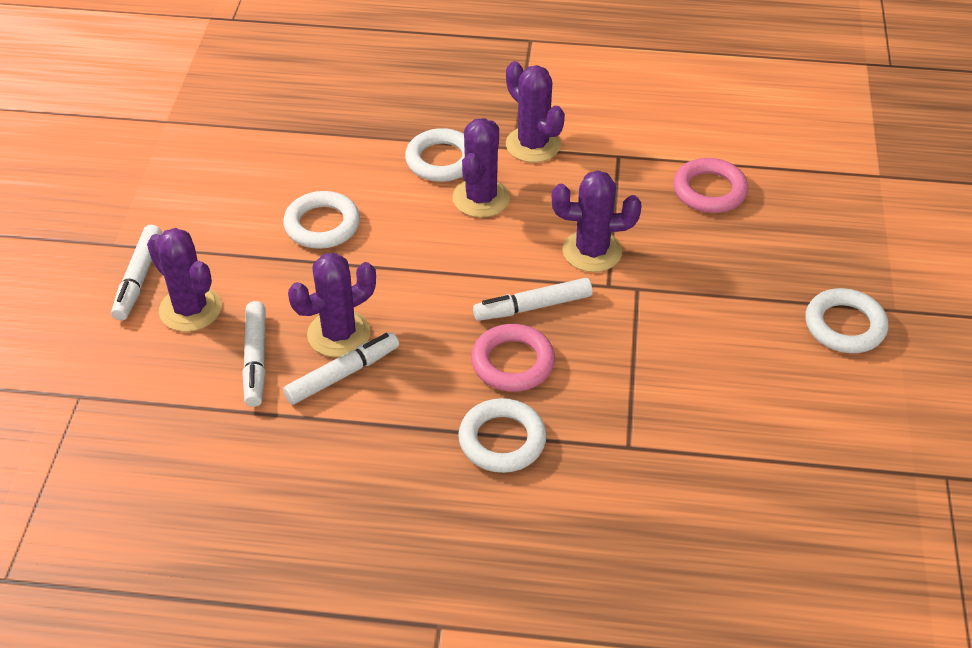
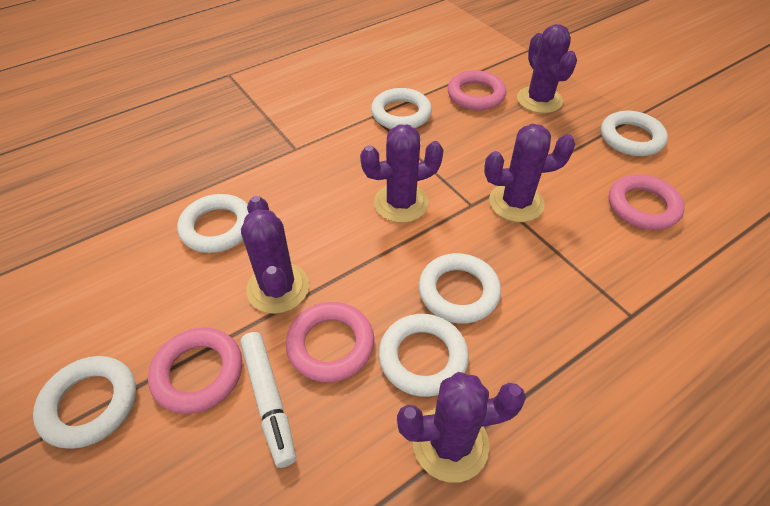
pink ring: 2 -> 4
white marker: 4 -> 1
white ring: 4 -> 6

